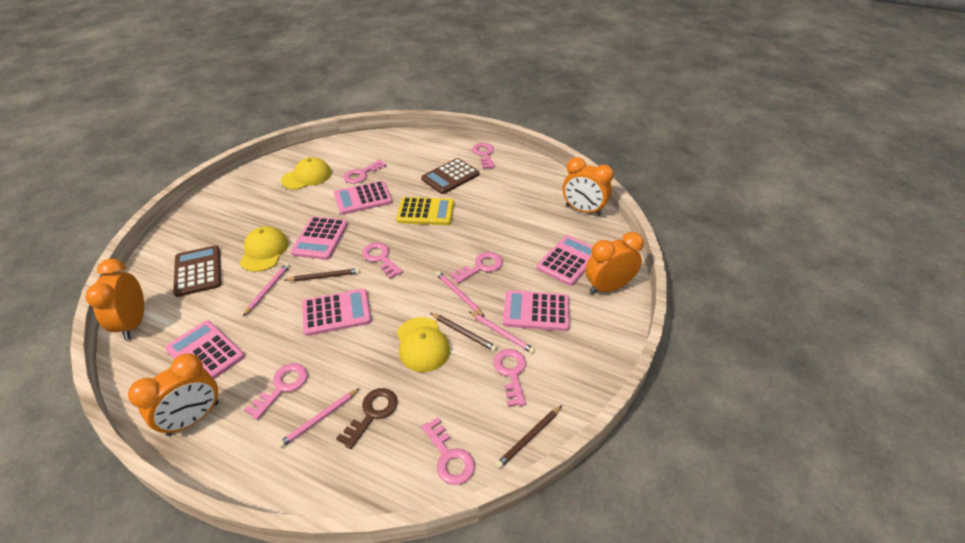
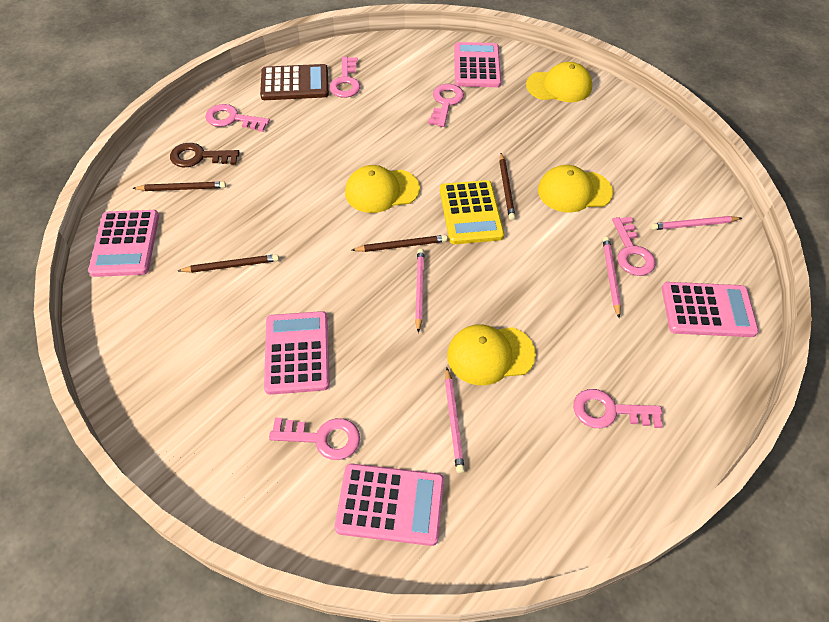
brown calculator: 2 -> 1
brown pencil: 3 -> 4
orange clock: 4 -> 0
pink calculator: 6 -> 5
pink key: 7 -> 6
yellow cap: 3 -> 4

